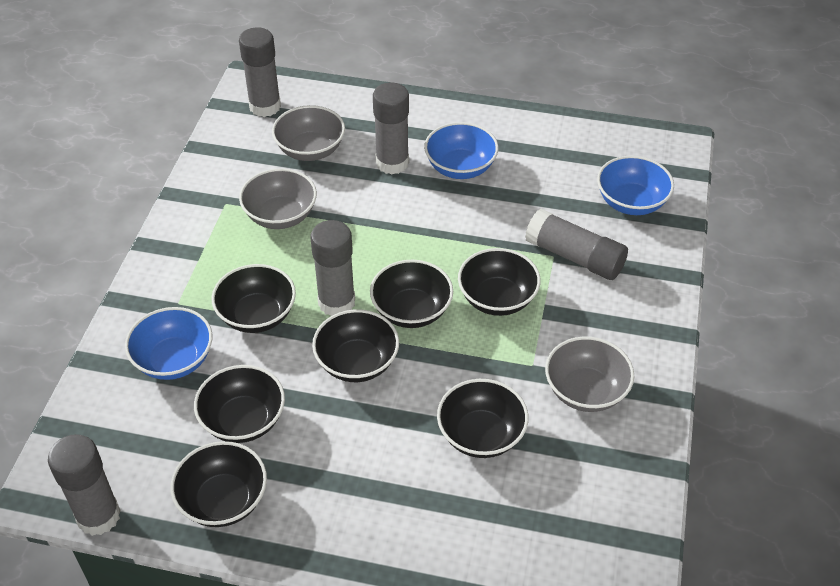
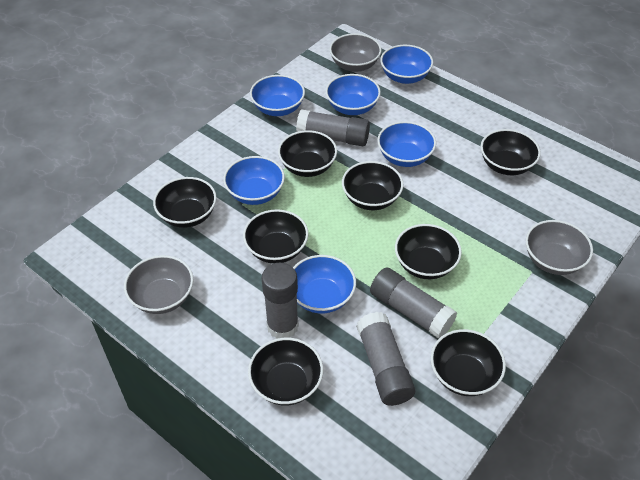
black bowl: 7 -> 8
blue bowl: 3 -> 6
grey glue stick: 5 -> 4

